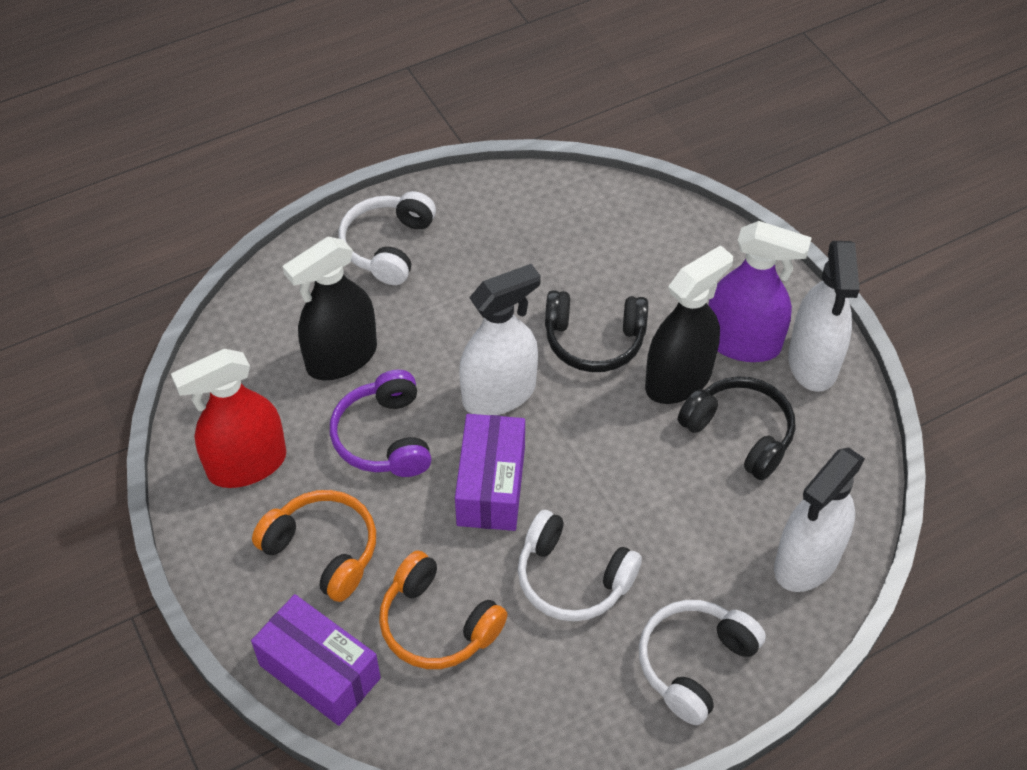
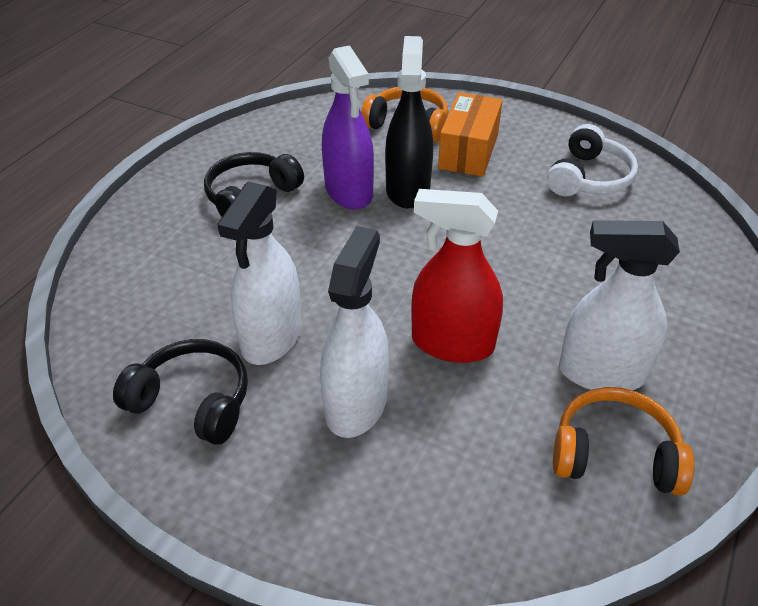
black spray bottle: 2 -> 1
orange box: 0 -> 1
purple box: 2 -> 0
purple headphones: 1 -> 0
white headphones: 3 -> 1

